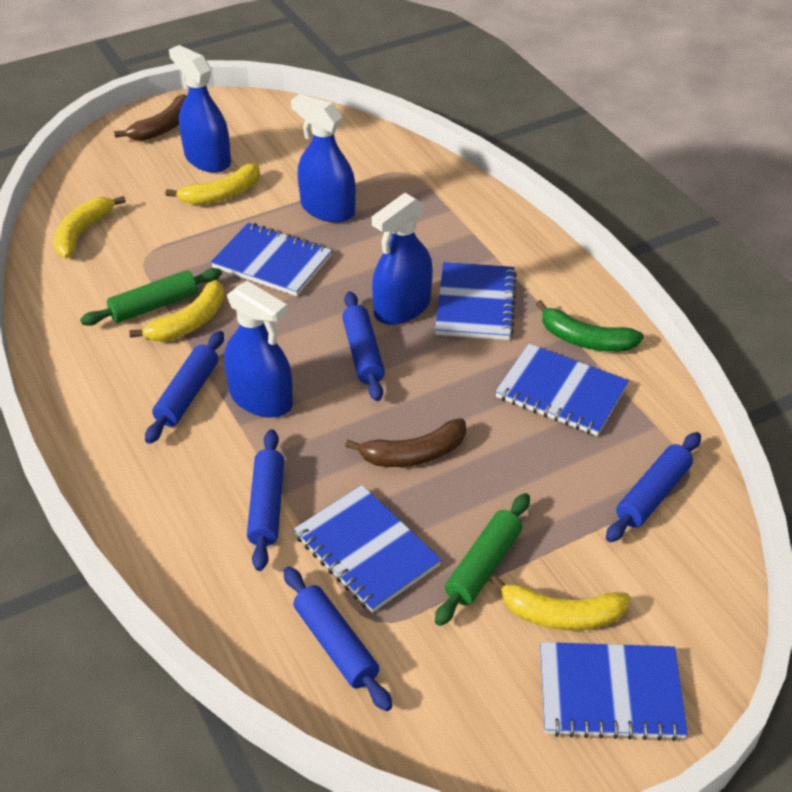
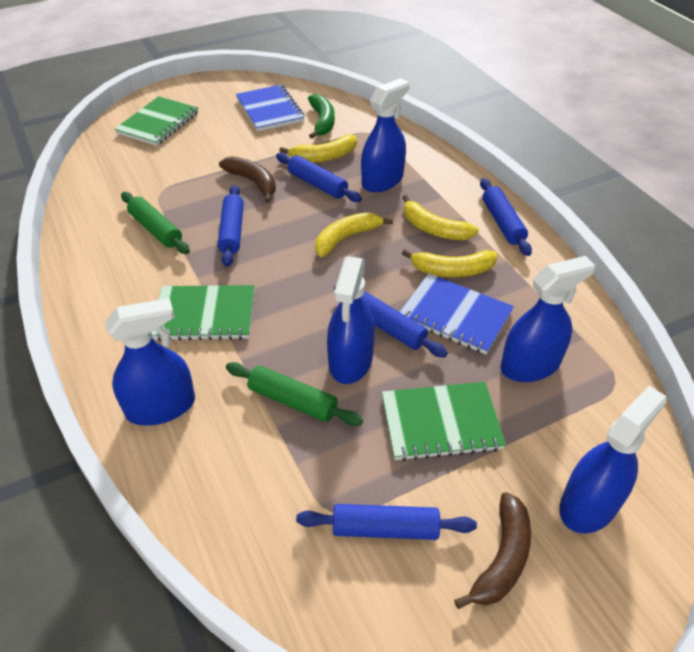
blue notebook: 5 -> 2
blue spray bottle: 4 -> 5
green notebook: 0 -> 3

